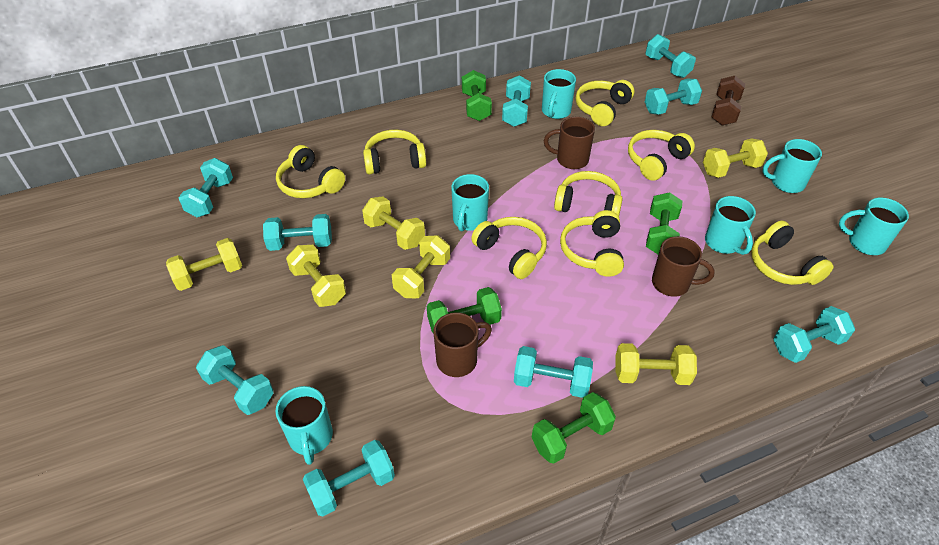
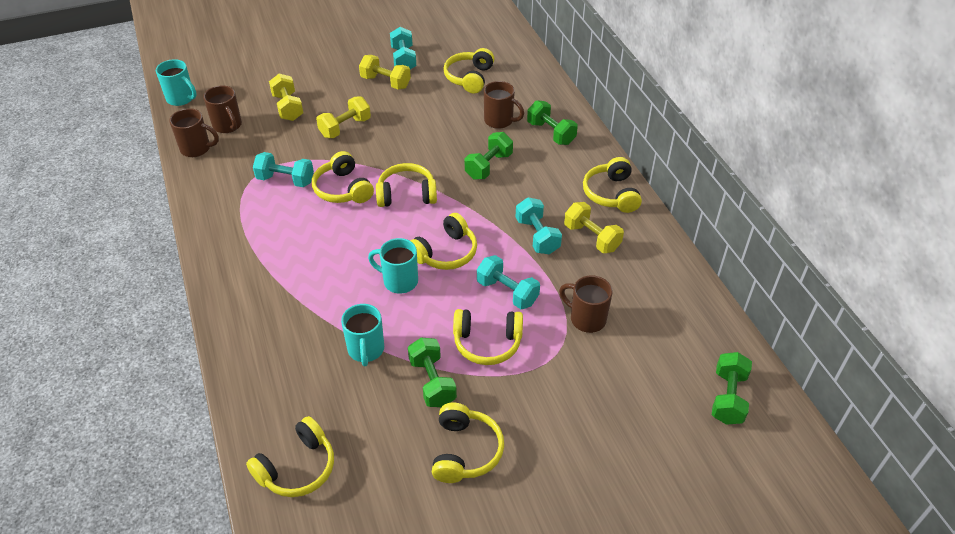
brown dumbbell: 1 -> 0
brown mug: 3 -> 4
turquoise dumbbell: 9 -> 4
turquoise mug: 6 -> 3
yellow dumbbell: 6 -> 4

